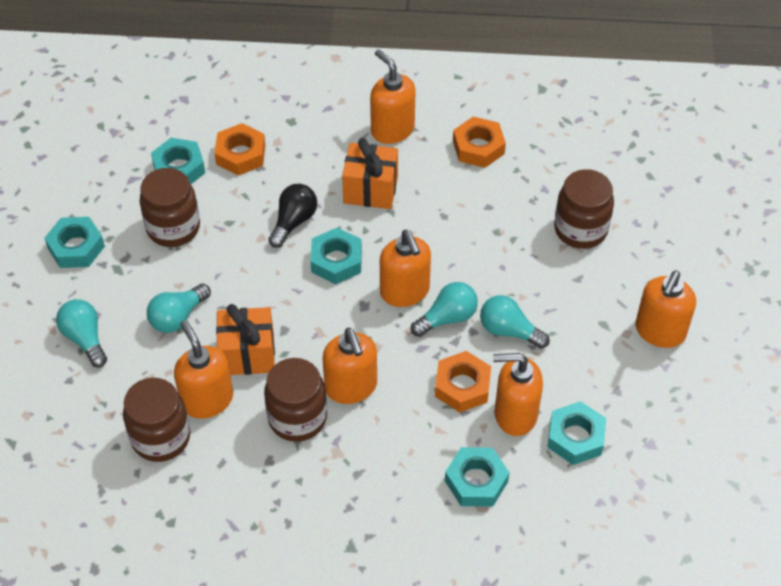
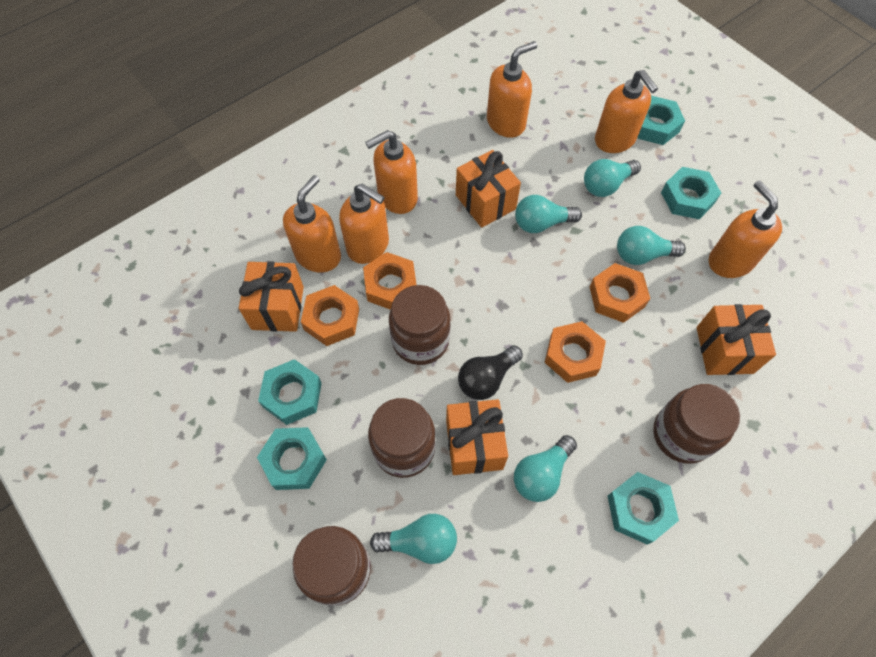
orange gift: 2 -> 4
orange nut: 3 -> 4
turquoise light bulb: 4 -> 5

